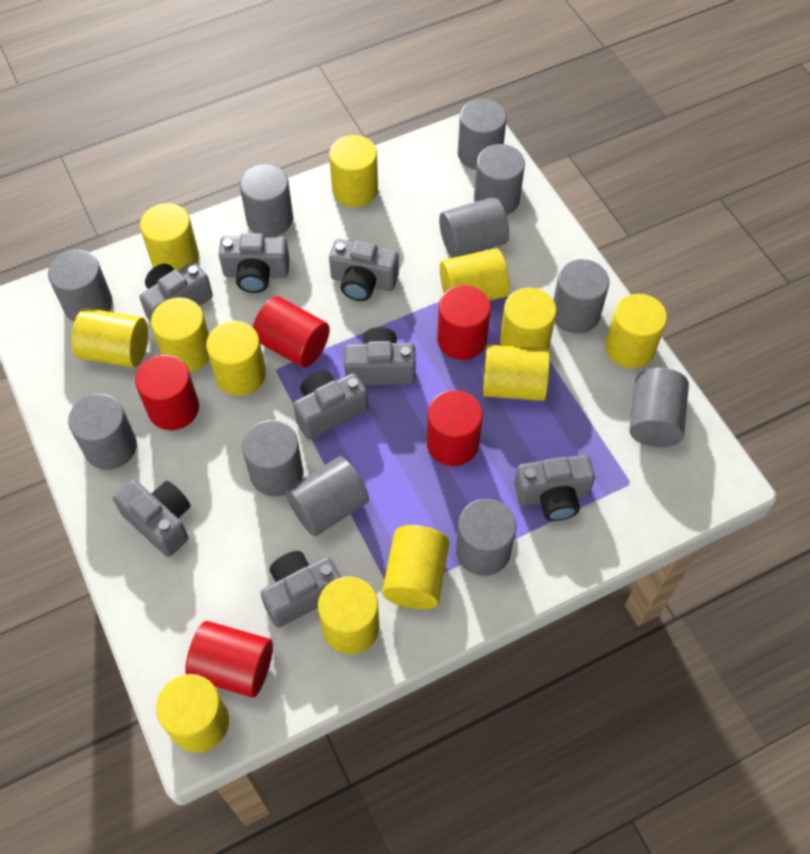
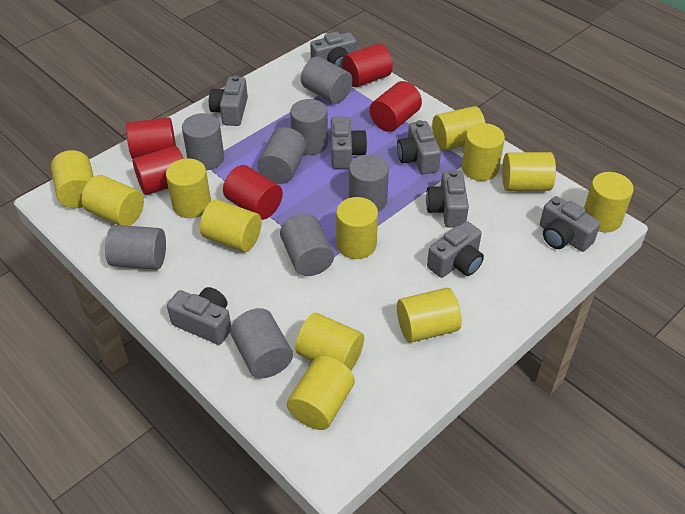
grey cylinder: 11 -> 8

